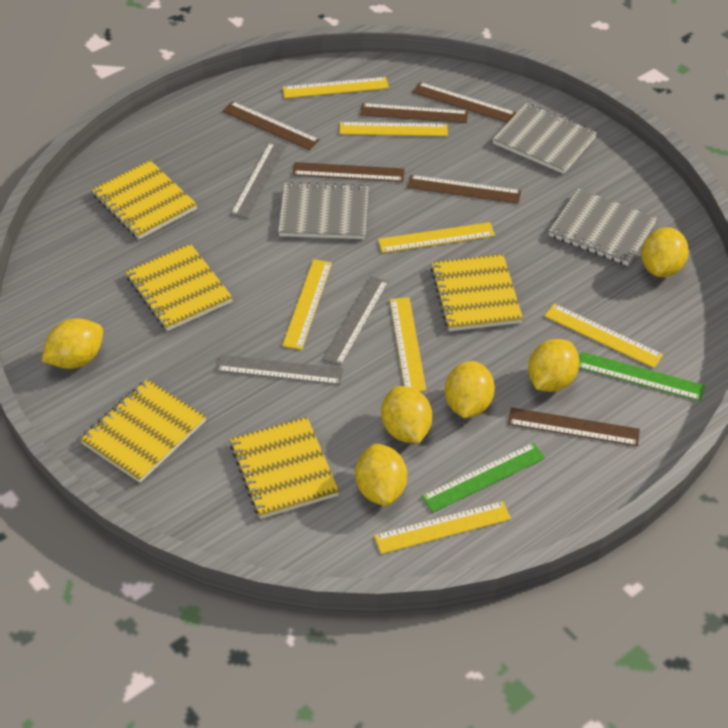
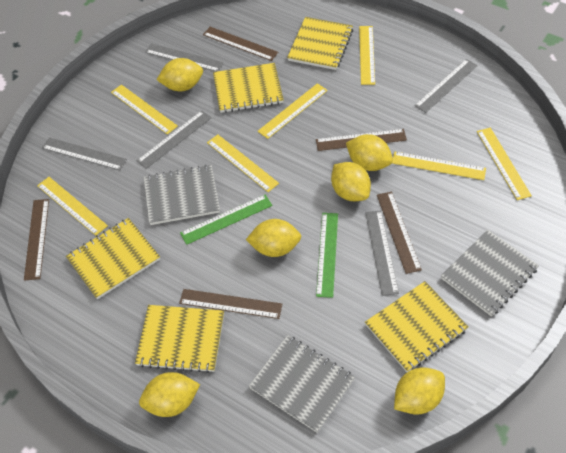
brown ruler: 6 -> 5
grey ruler: 3 -> 5

